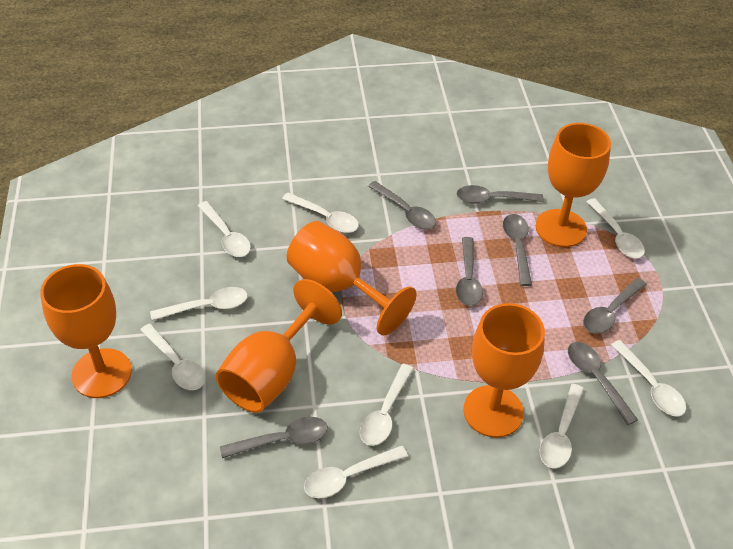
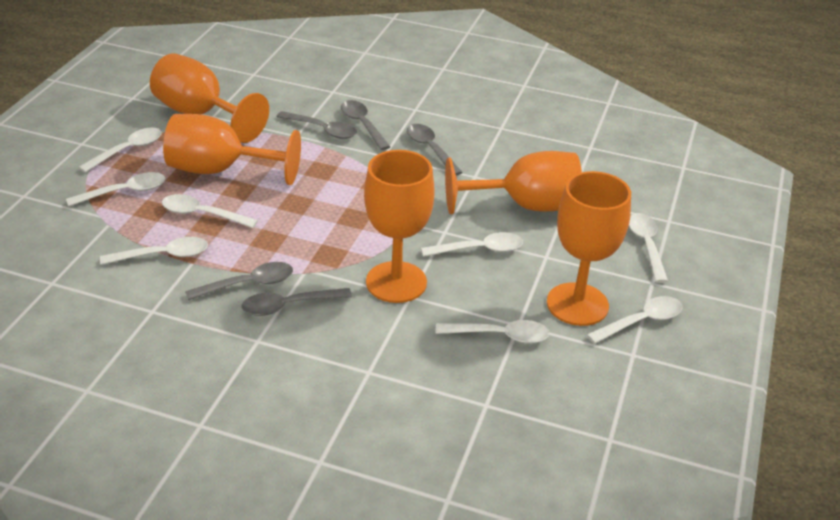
grey spoon: 7 -> 5
white spoon: 9 -> 8

